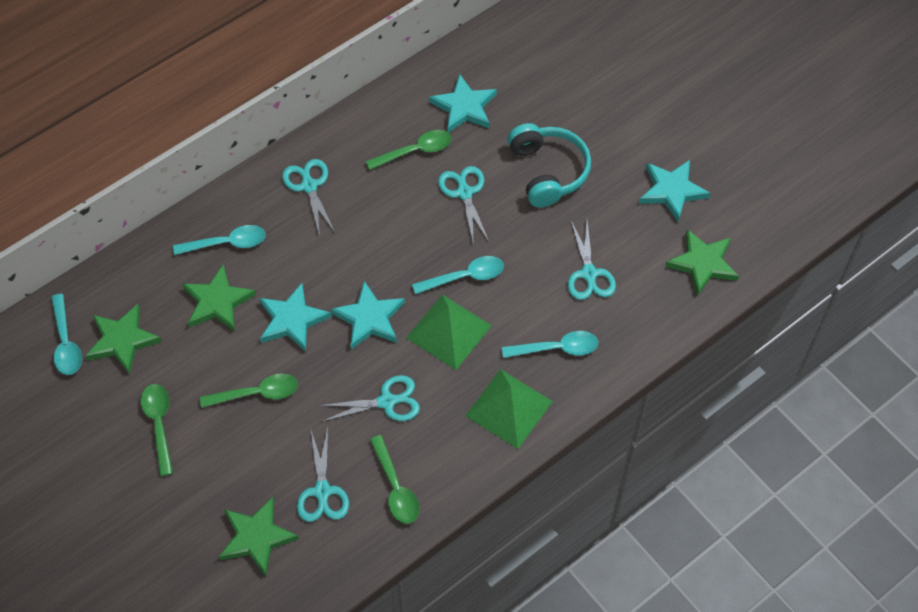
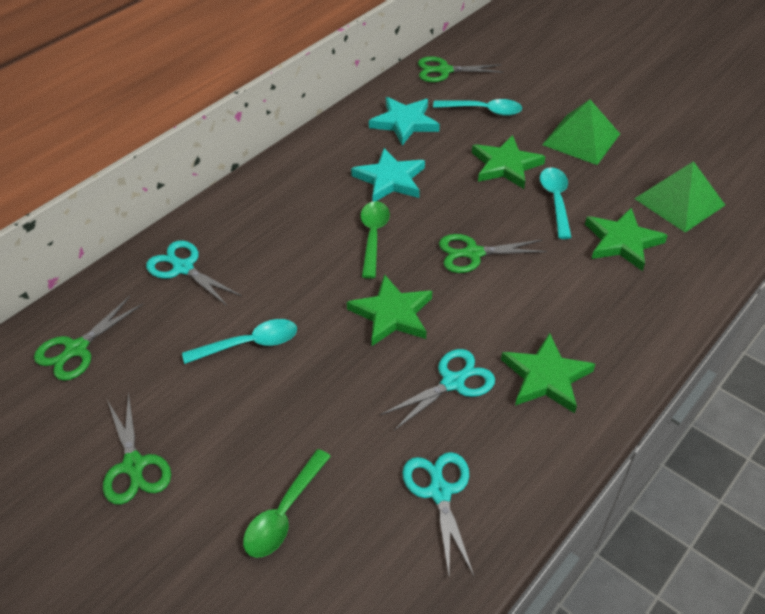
green scissors: 0 -> 4
green spoon: 4 -> 2
turquoise headphones: 1 -> 0
turquoise scissors: 5 -> 3
turquoise spoon: 4 -> 3
turquoise star: 4 -> 2

